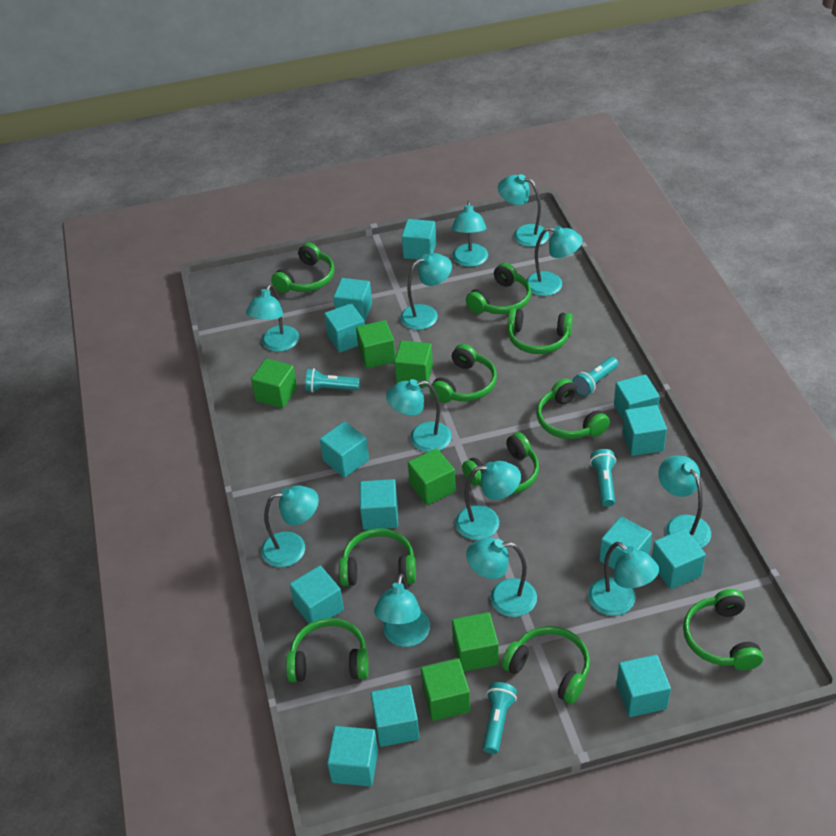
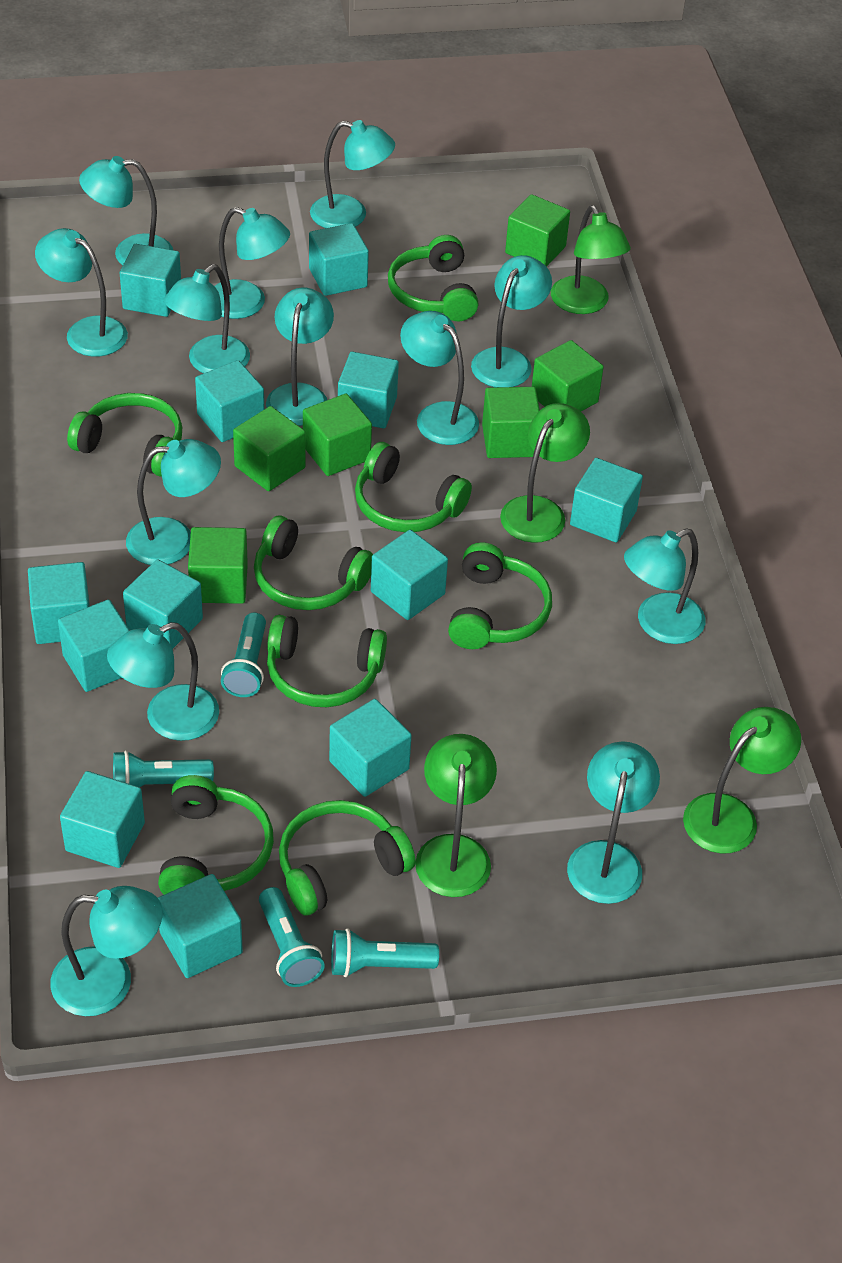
green headphones: 10 -> 8
green lamp: 0 -> 4
turquoise cube: 13 -> 12
turquoise lamp: 12 -> 13

